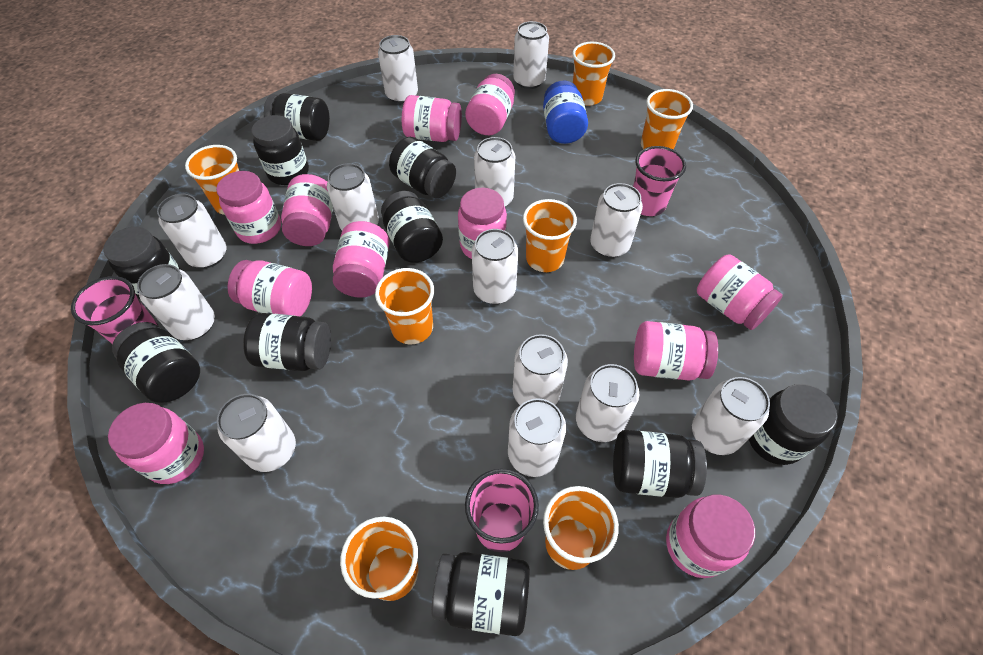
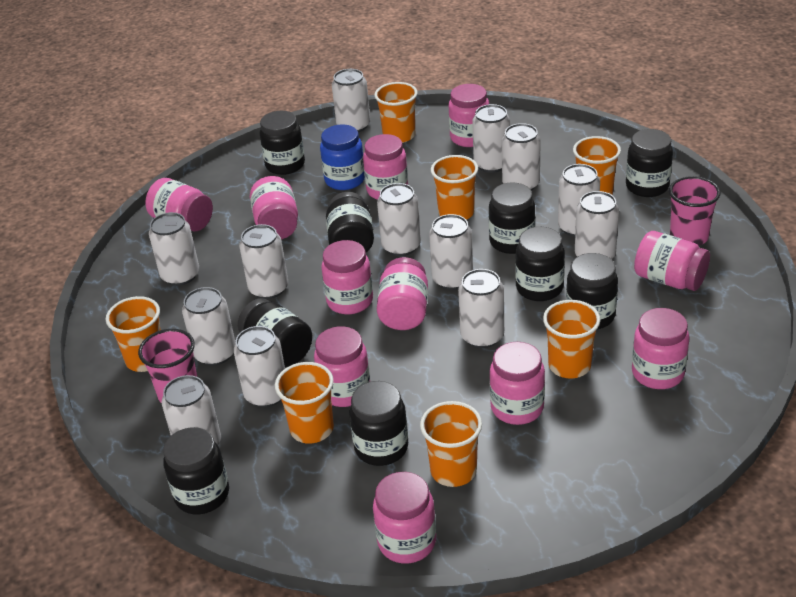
black jar: 10 -> 9
pink cup: 3 -> 2

